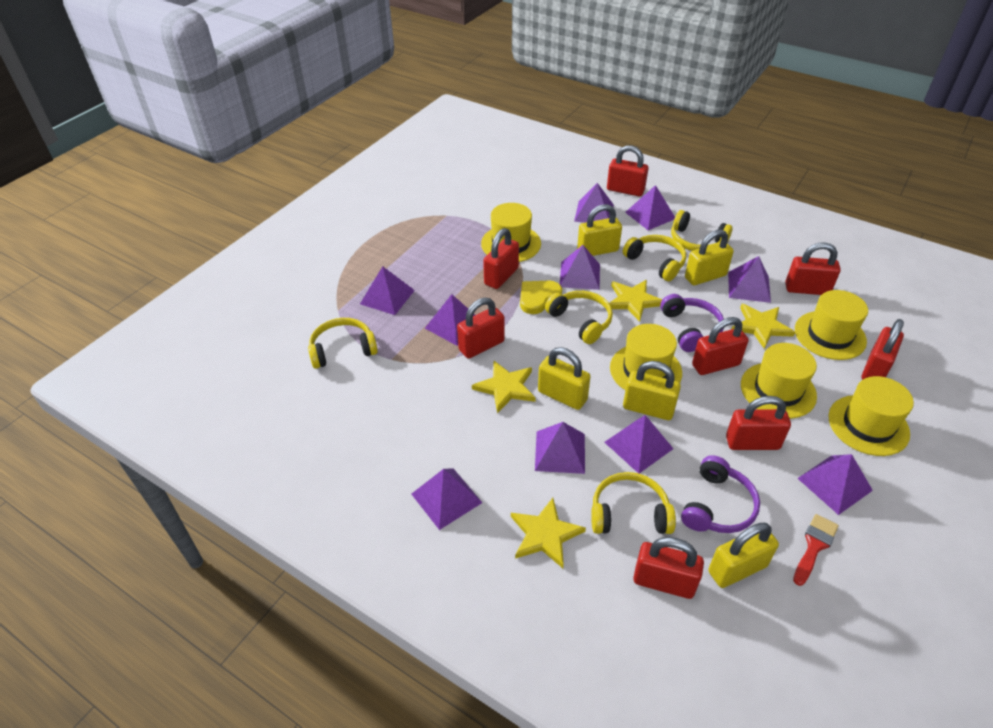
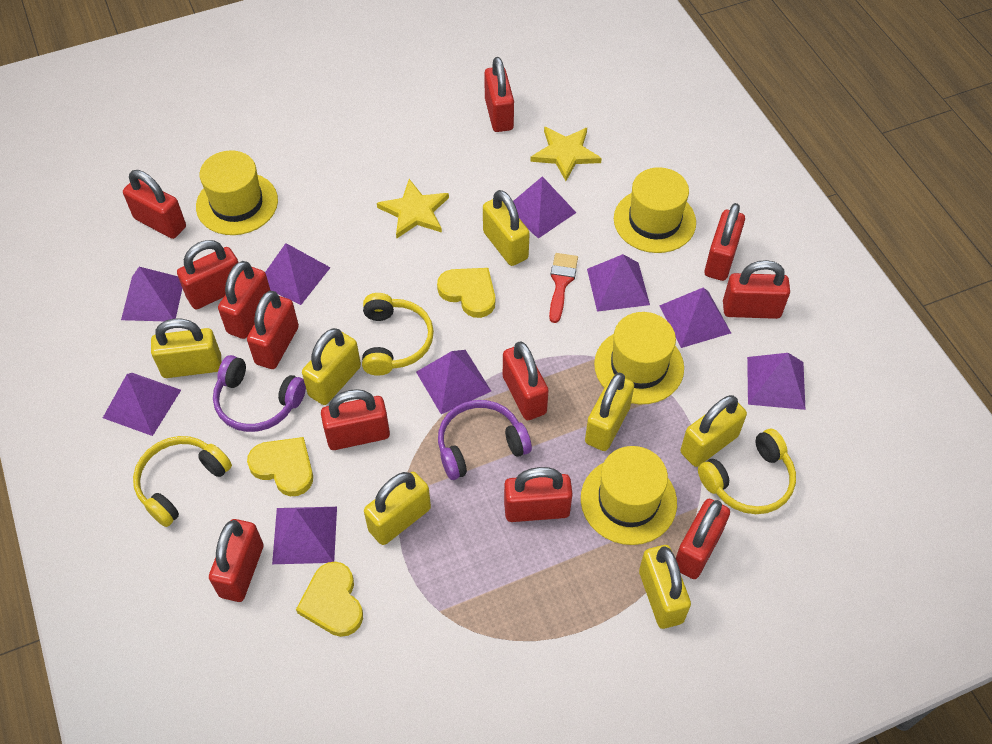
purple pyramid: 10 -> 9
red padlock: 8 -> 12
yellow hat: 5 -> 4
yellow headphones: 5 -> 3
yellow heart: 1 -> 3
yellow padlock: 5 -> 7
yellow star: 4 -> 2

